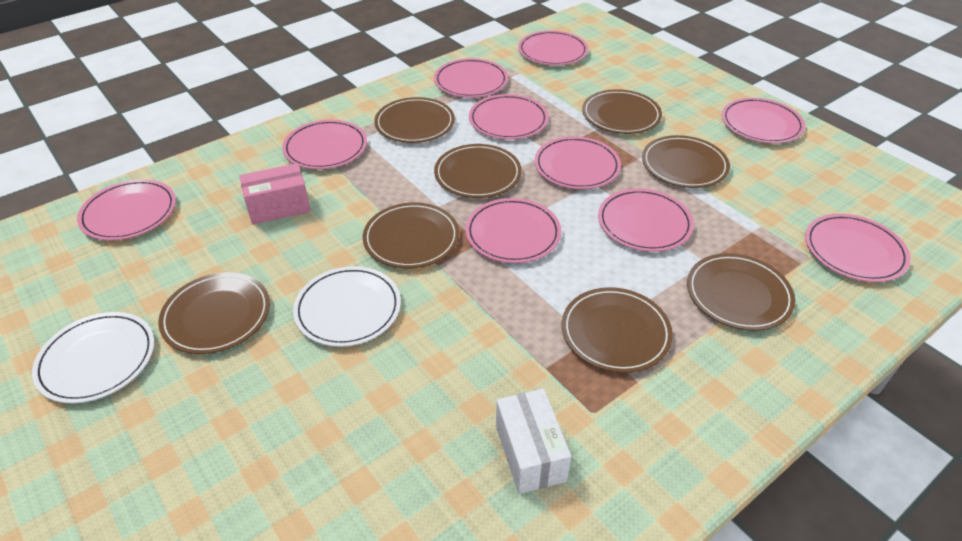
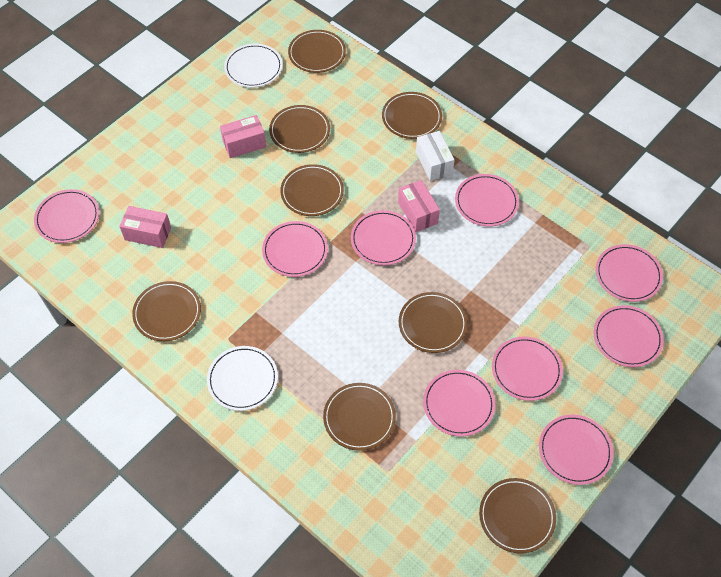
pink box: 1 -> 3
pink plate: 10 -> 9

